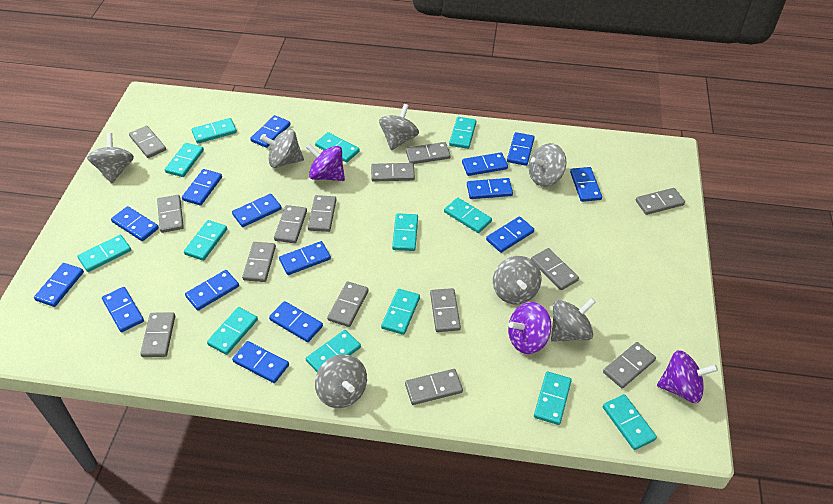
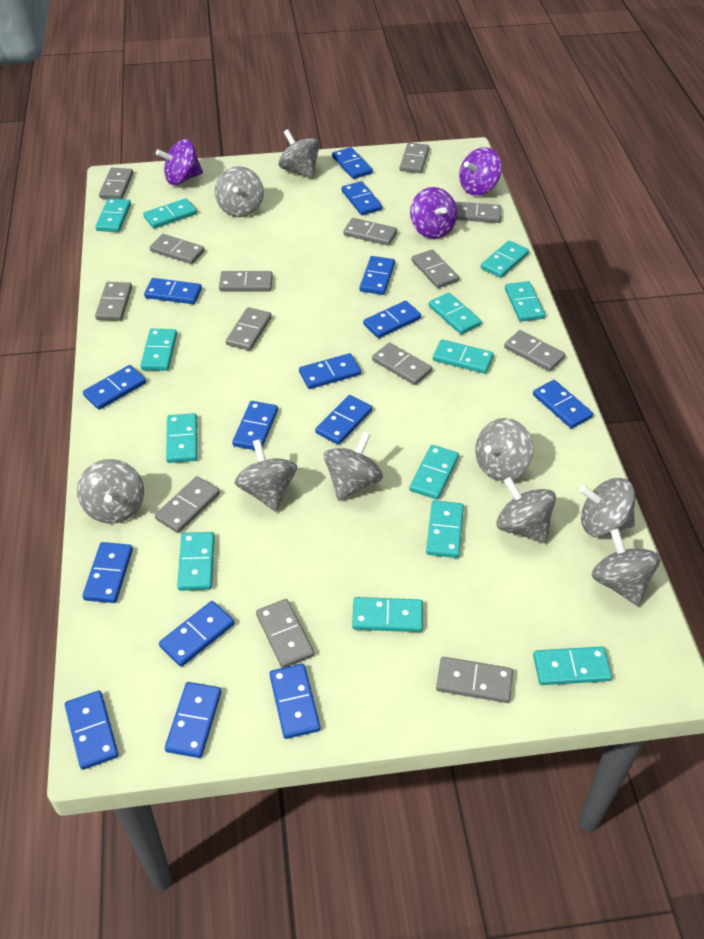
grey spinning top: 7 -> 9

